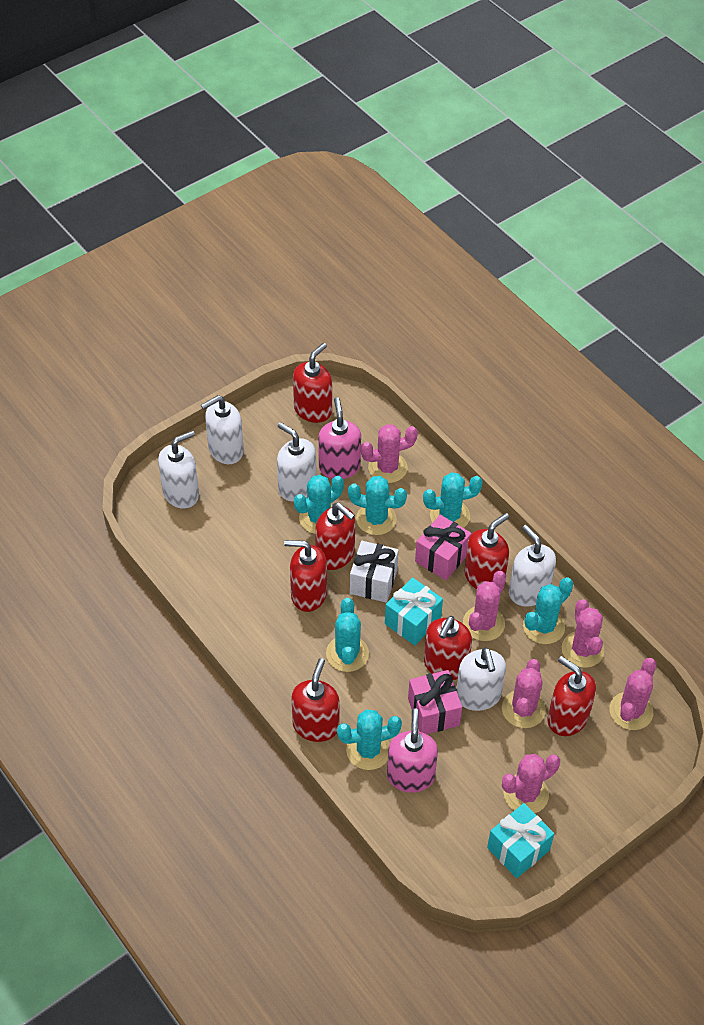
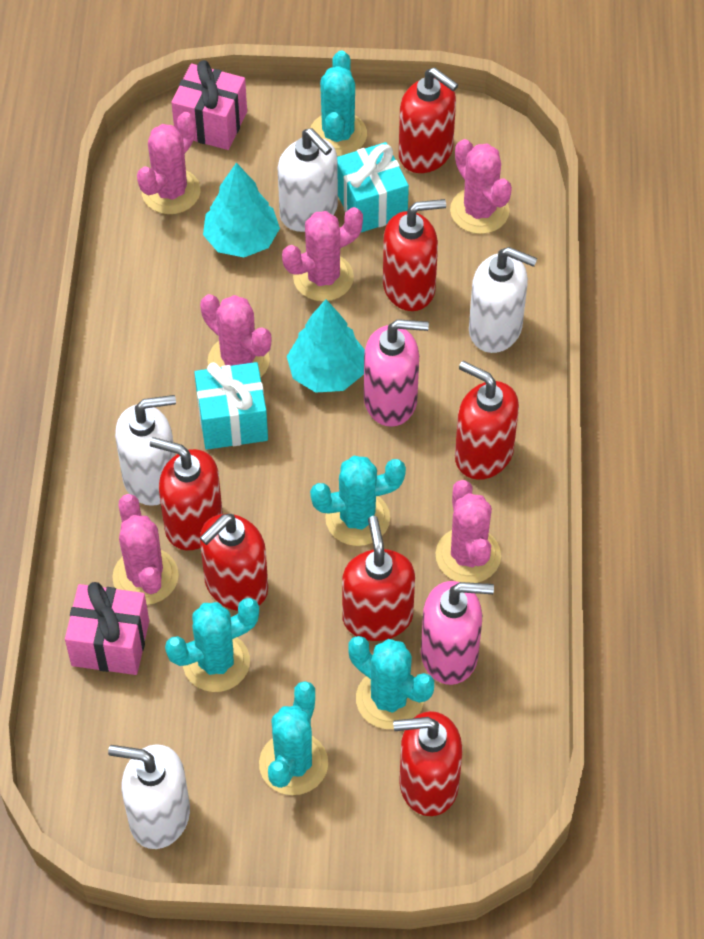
turquoise cactus: 6 -> 5
turquoise tree: 0 -> 2
white gift: 1 -> 0
white soap dispenser: 5 -> 4

